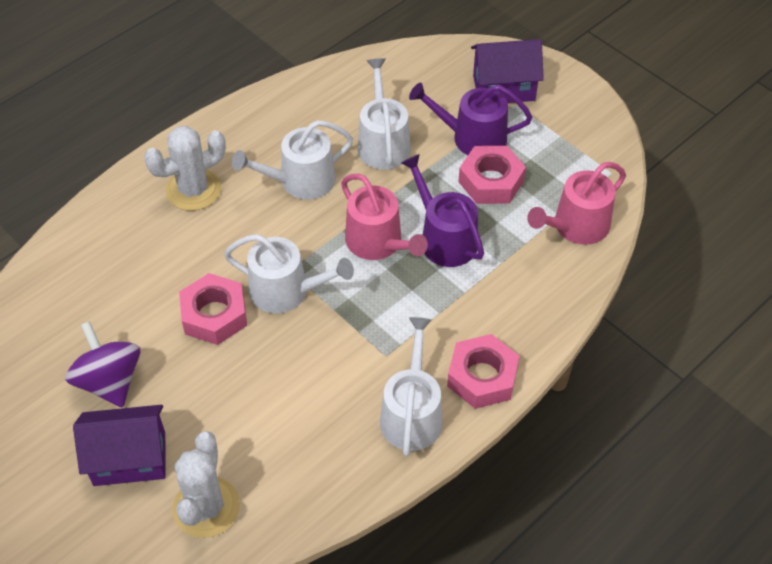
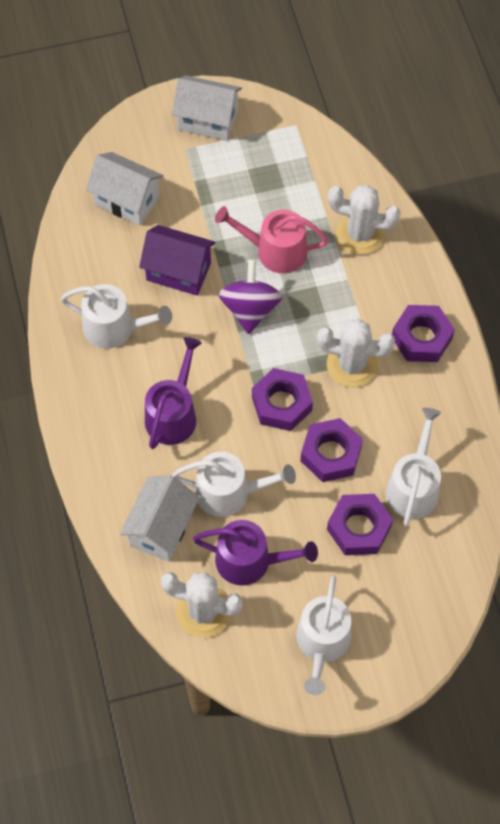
pink nut: 3 -> 0
pink watering can: 2 -> 1
purple house: 2 -> 1
purple nut: 0 -> 4
white cactus: 2 -> 3
white house: 0 -> 3

